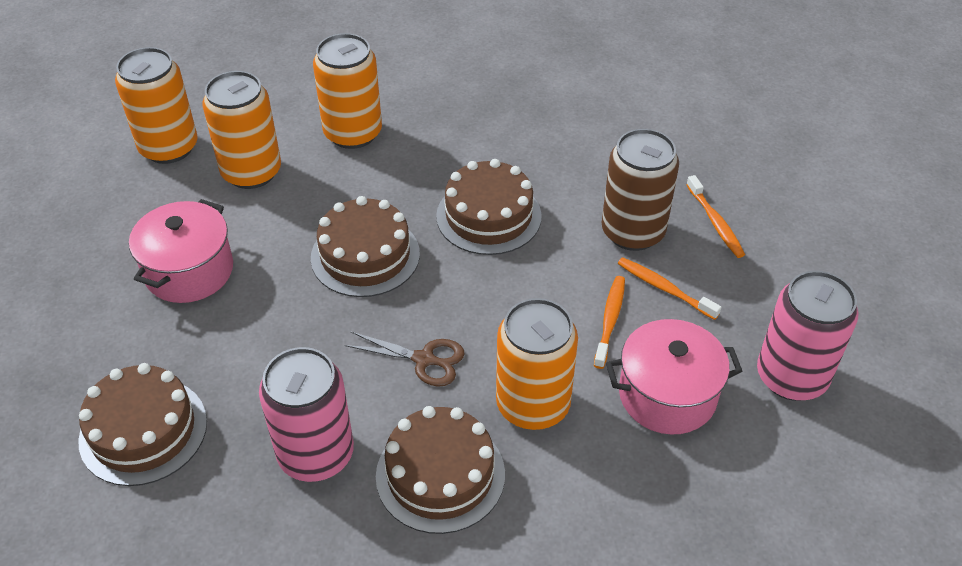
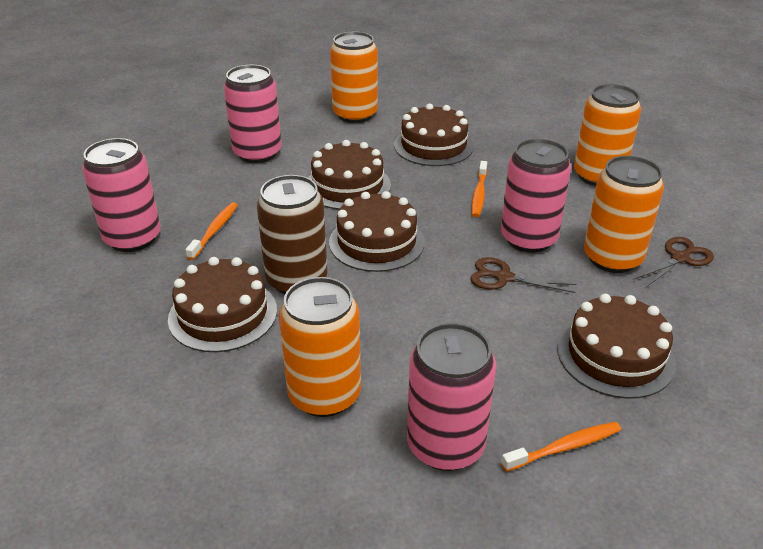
brown cake: 4 -> 5
brown scissors: 1 -> 2
pink can: 2 -> 4
pink pot: 2 -> 0

